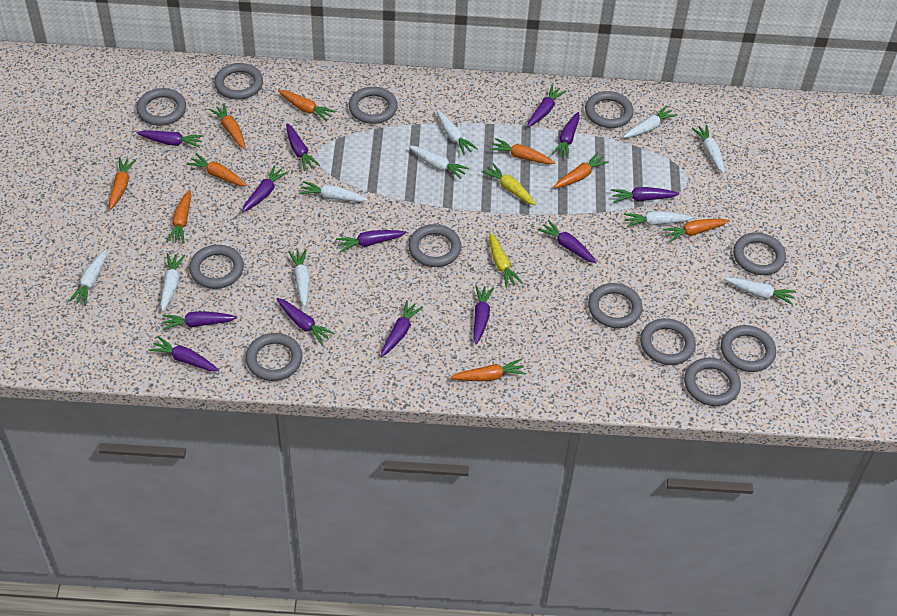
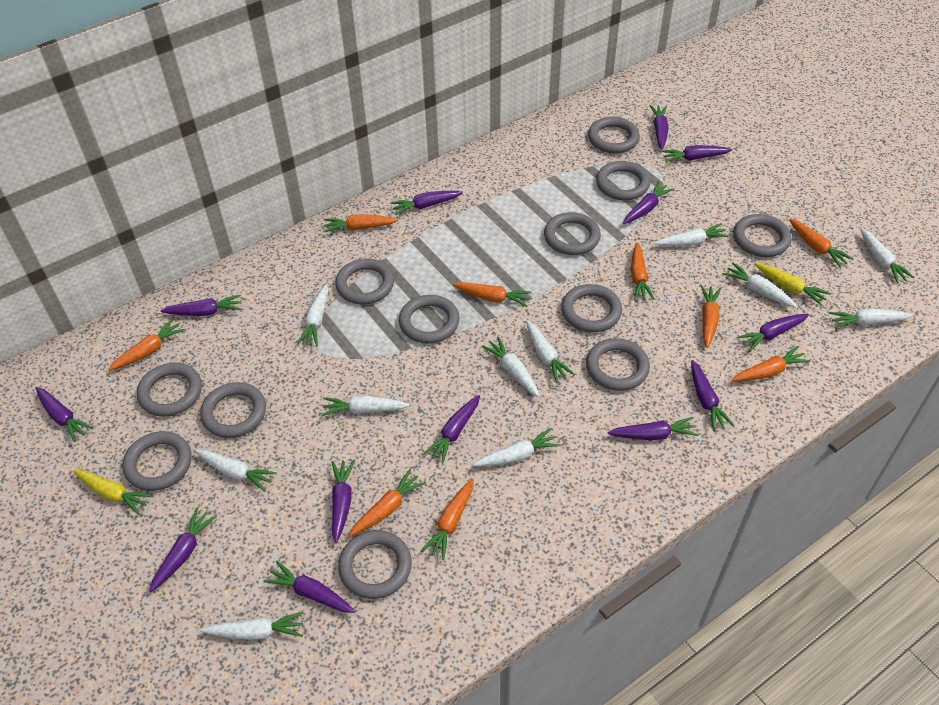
white carrot: 10 -> 11

